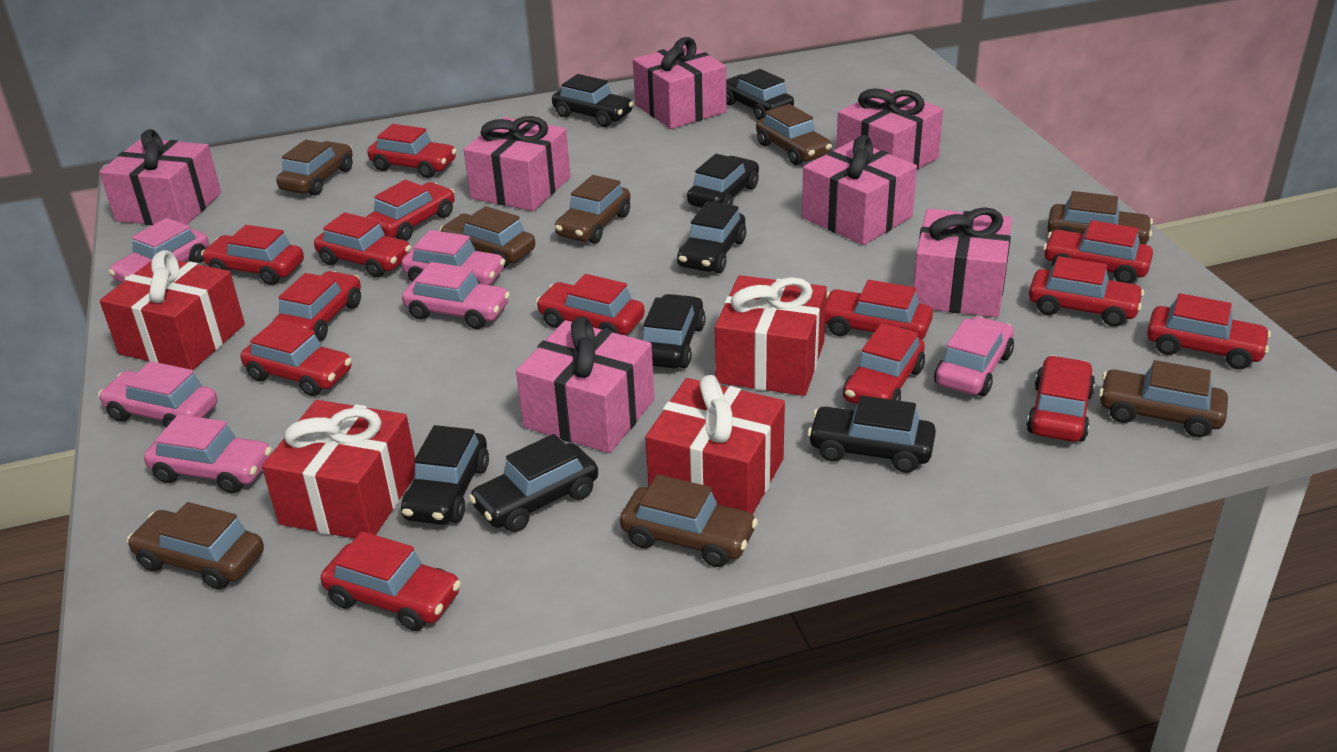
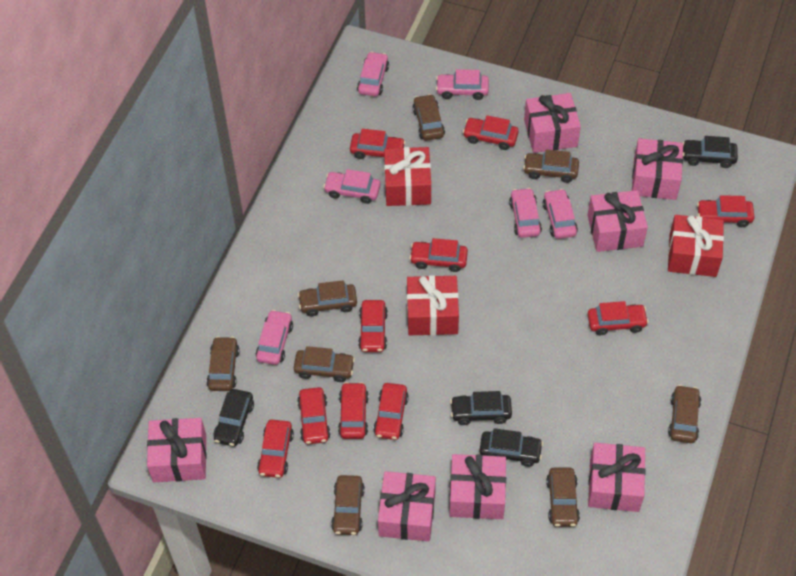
black car: 8 -> 4
red car: 14 -> 10
red gift: 4 -> 3

